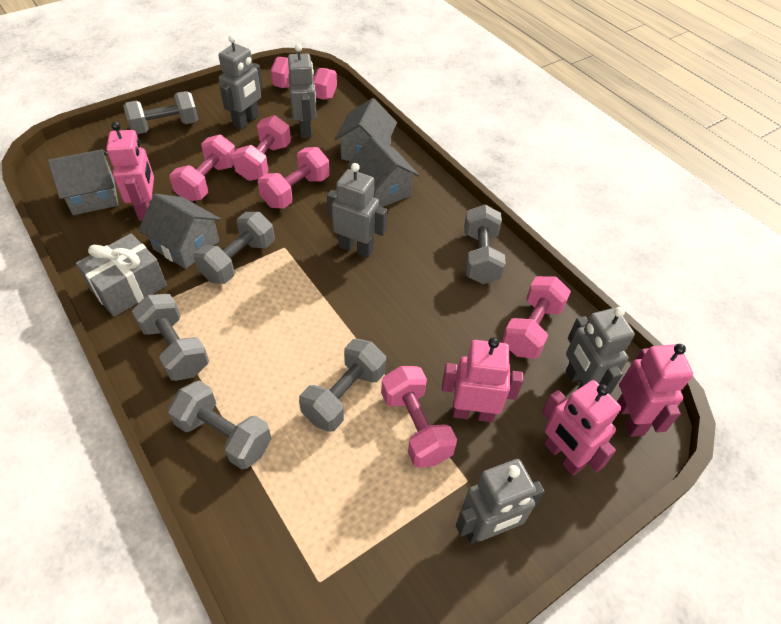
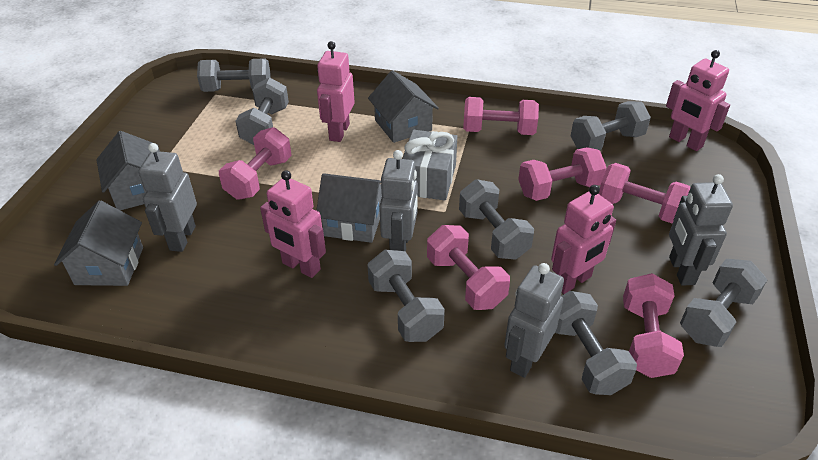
grey dumbbell: 6 -> 7
grey robot: 5 -> 4

